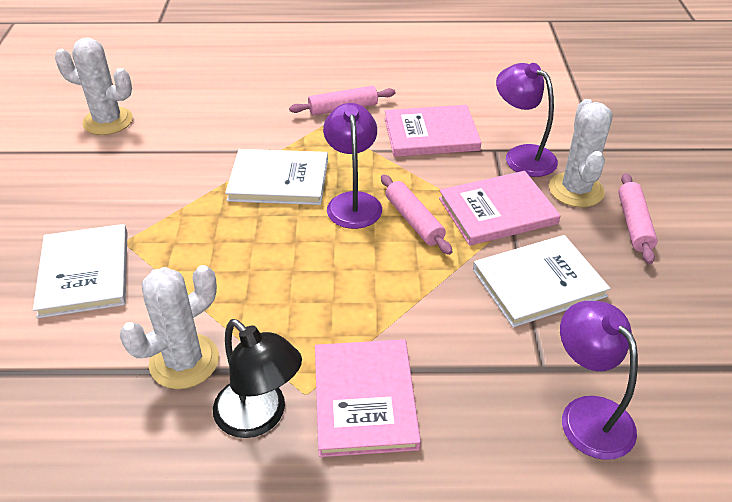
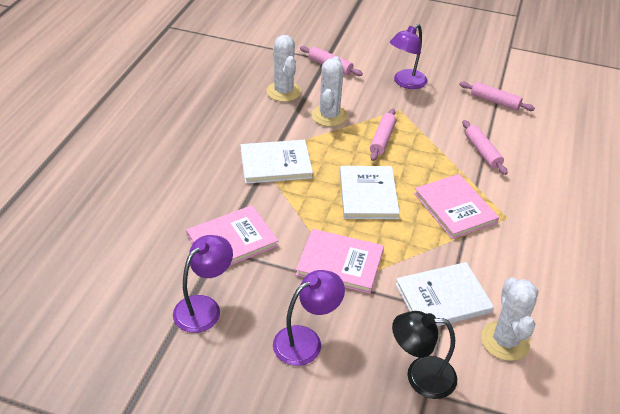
pink rolling pin: 3 -> 4

